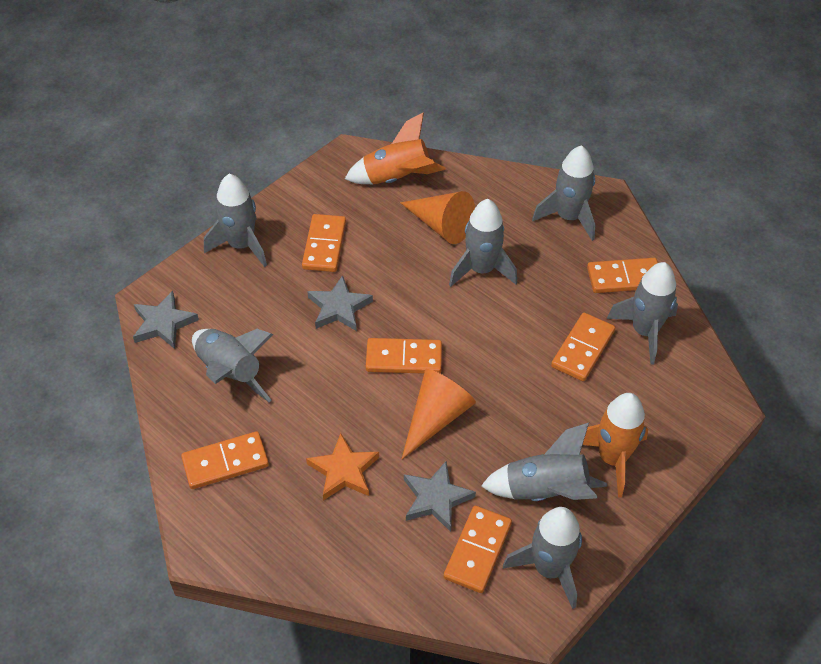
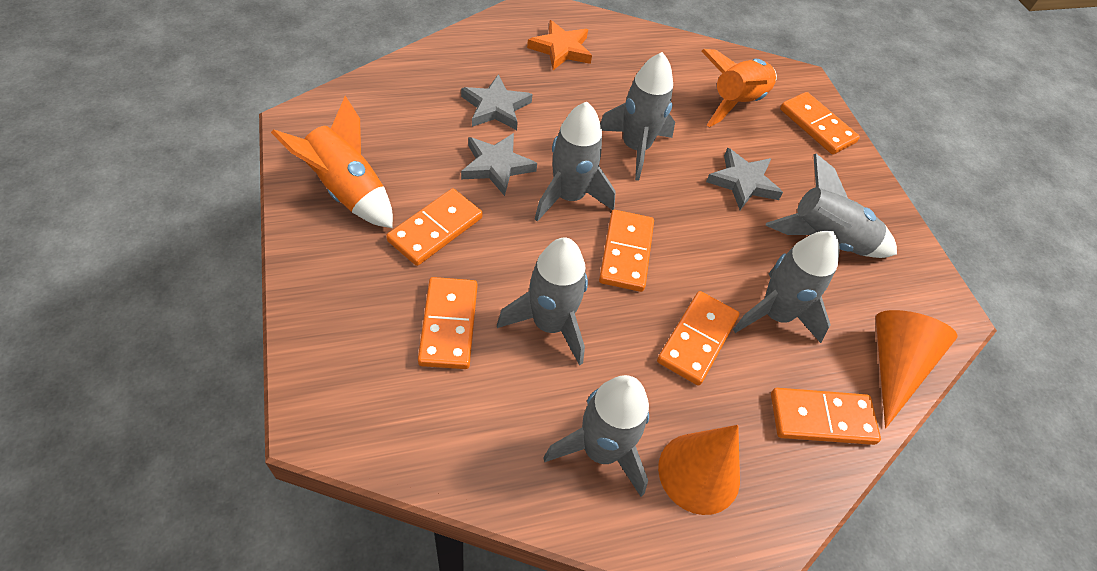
grey rocket: 7 -> 6

